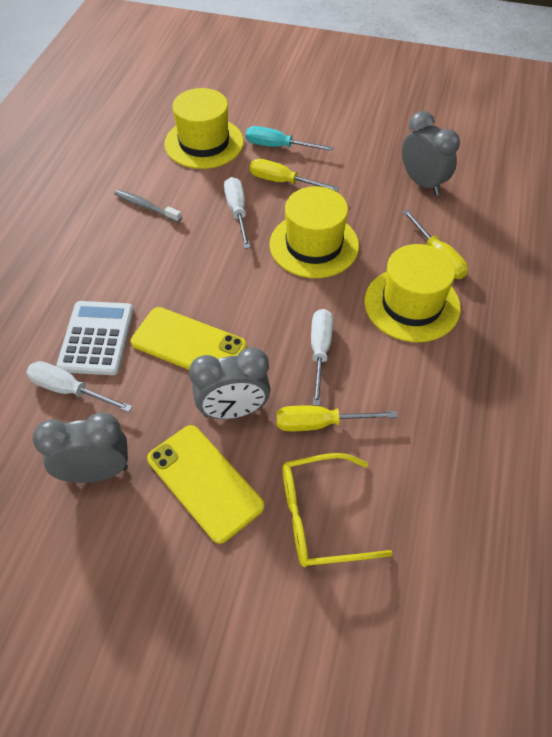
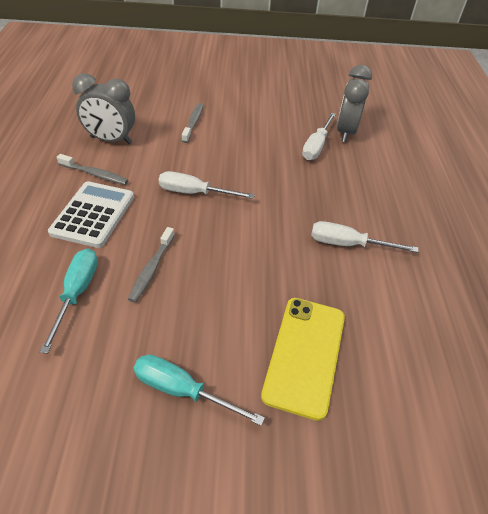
grey clock: 3 -> 2
grey toothbrush: 1 -> 3
turquoise screwdriver: 1 -> 2
yellow glasses: 1 -> 0
yellow hat: 3 -> 0
yellow phone: 2 -> 1
yellow screwdriver: 3 -> 0

